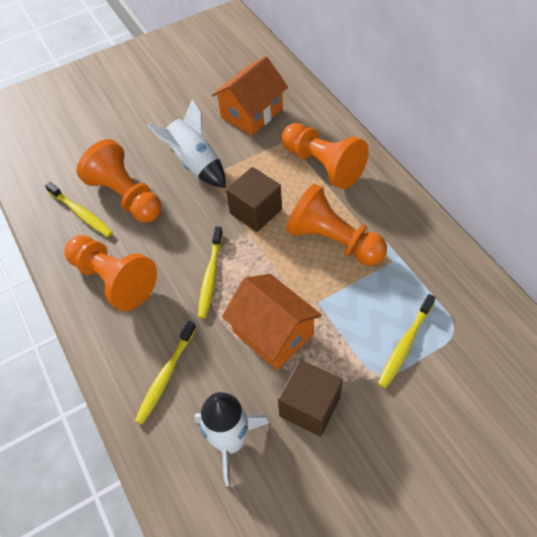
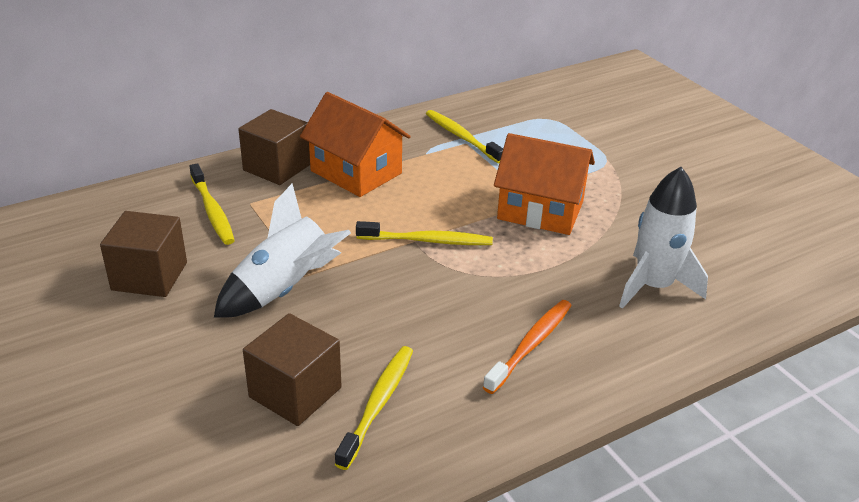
brown cube: 2 -> 3
orange pawn: 4 -> 0
orange toothbrush: 0 -> 1

